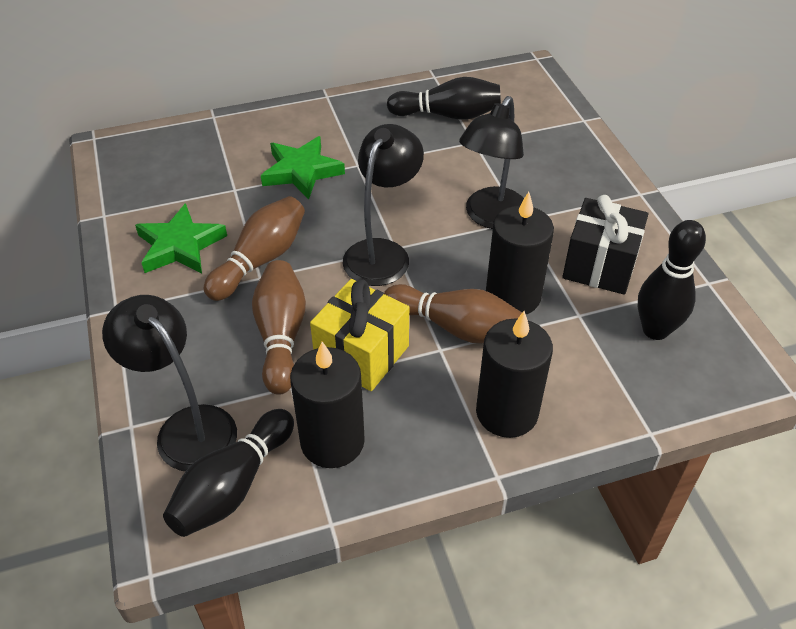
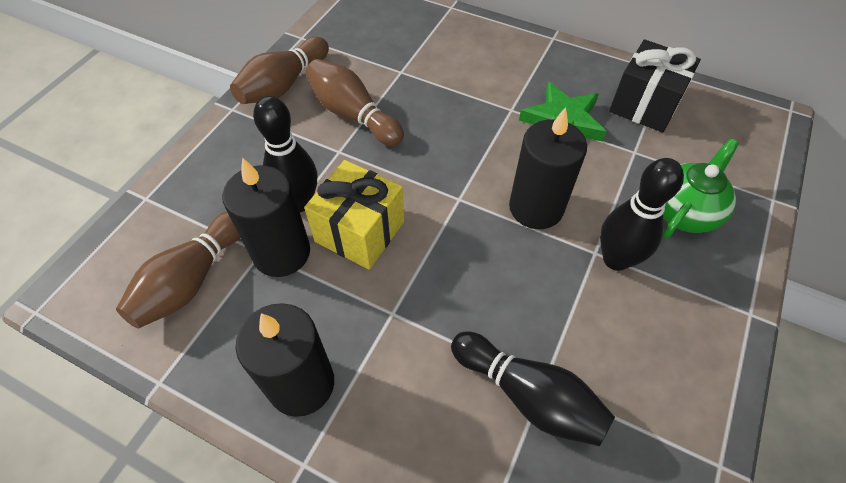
black lamp: 3 -> 0
green star: 2 -> 1
green teapot: 0 -> 1

